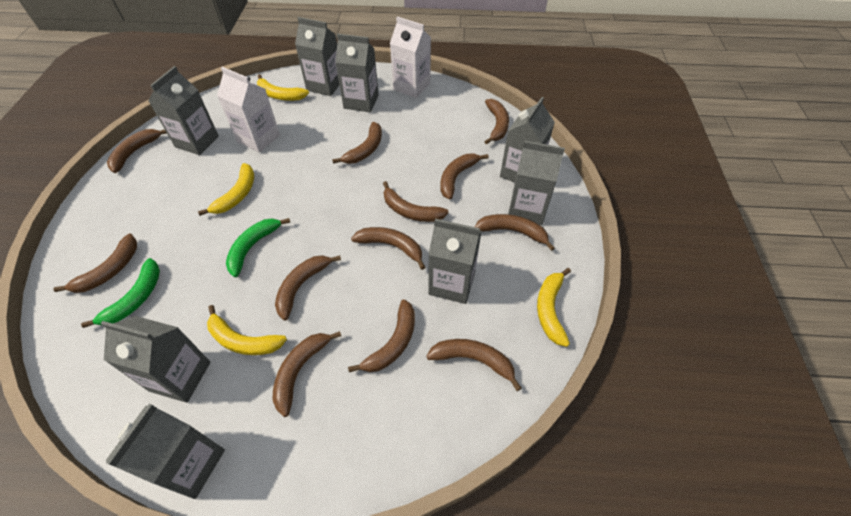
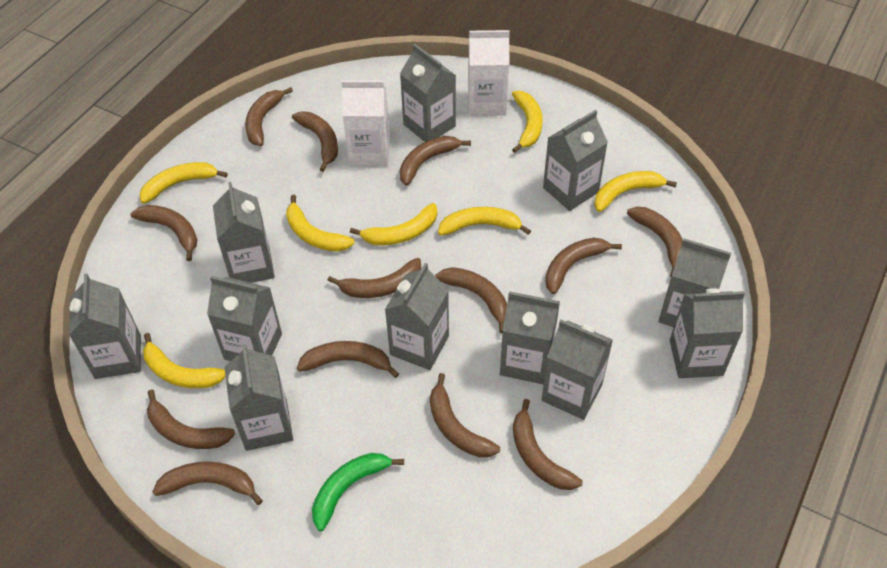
brown banana: 12 -> 13
green banana: 2 -> 1
grey carton: 8 -> 11
yellow banana: 4 -> 7

